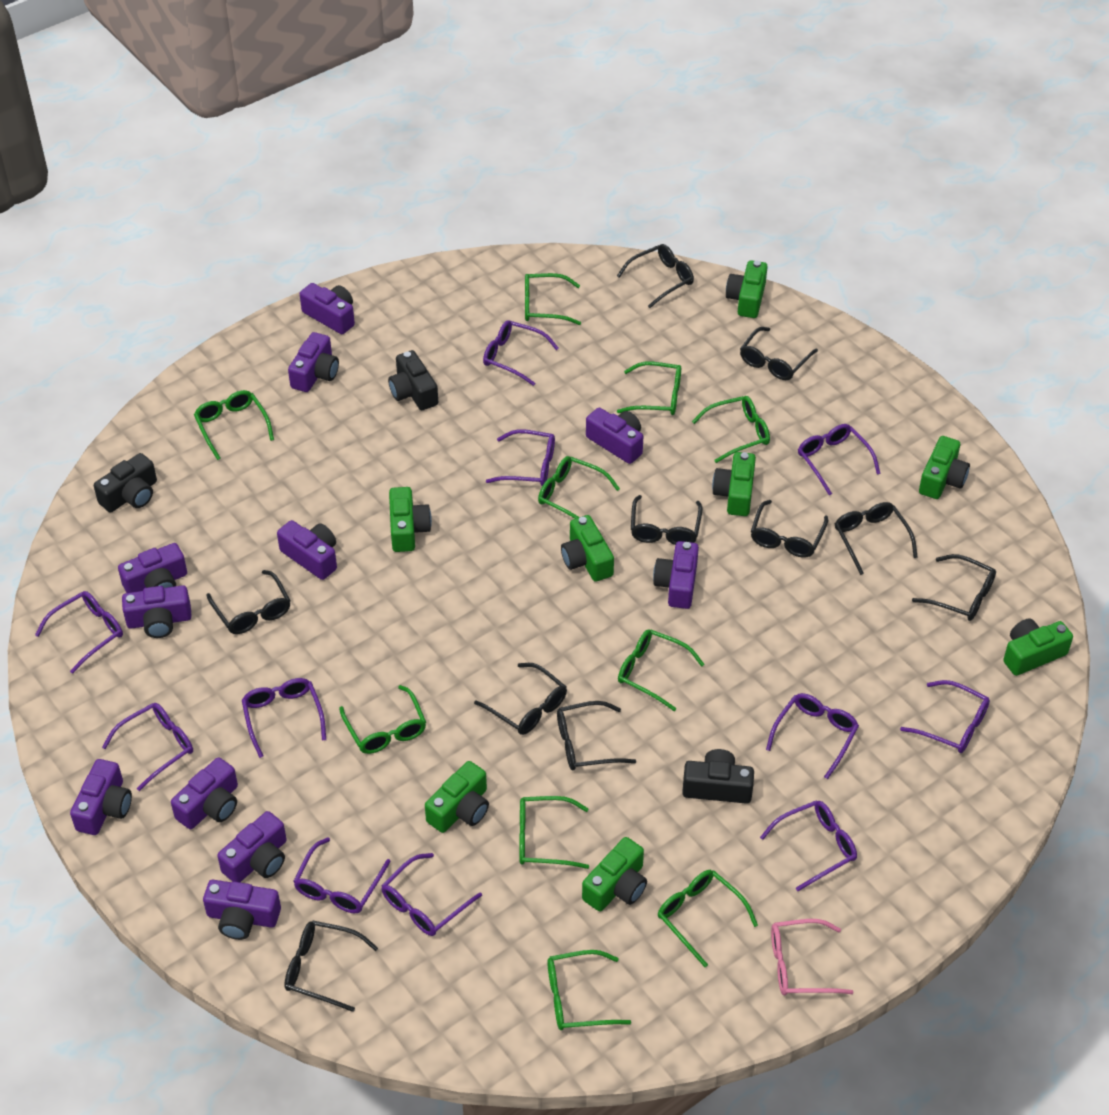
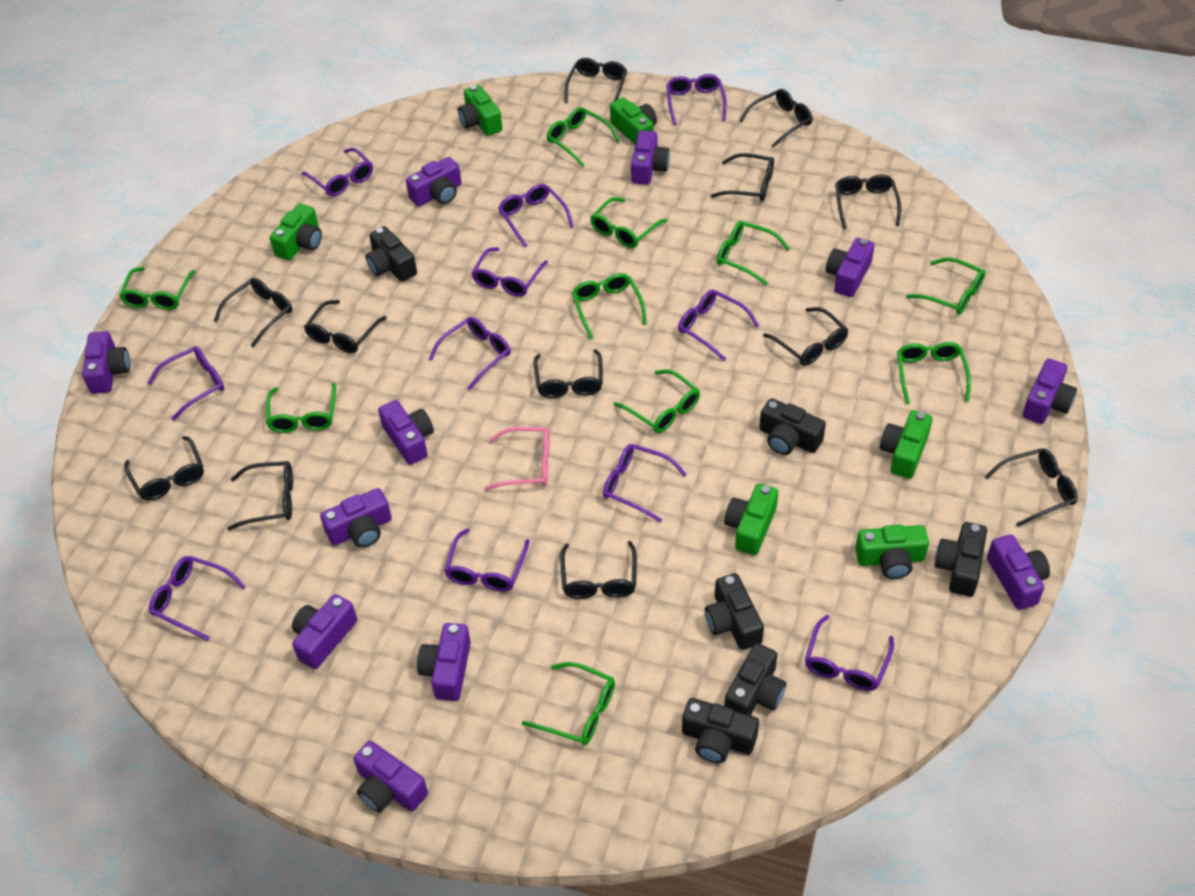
black camera: 3 -> 6
black glasses: 10 -> 12
green camera: 8 -> 6

